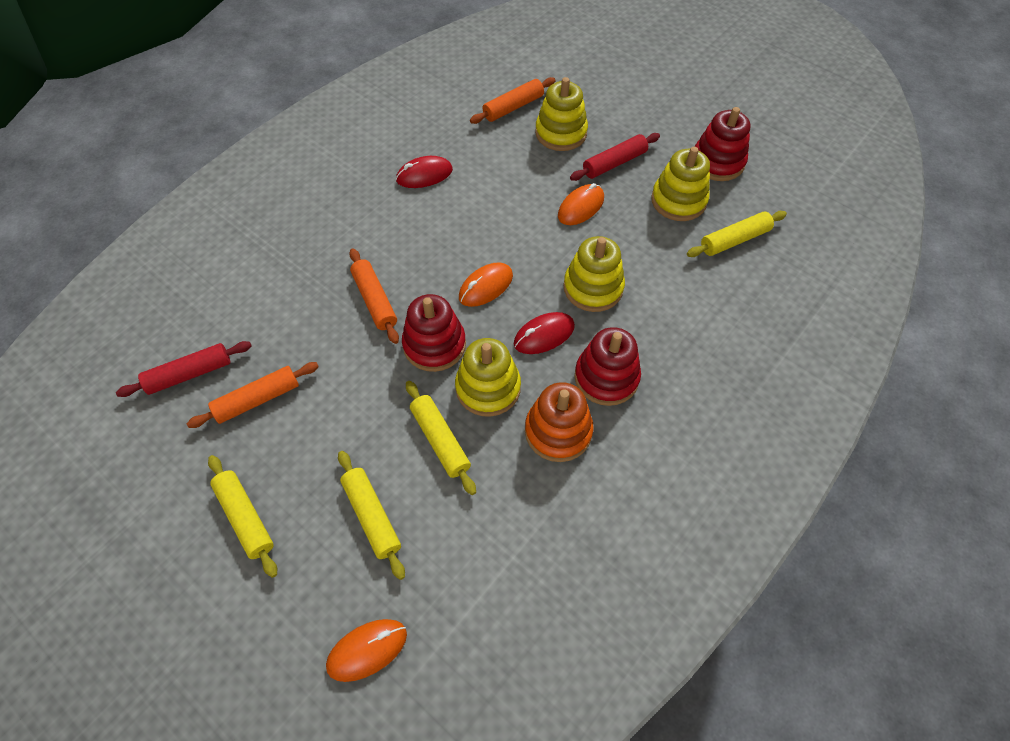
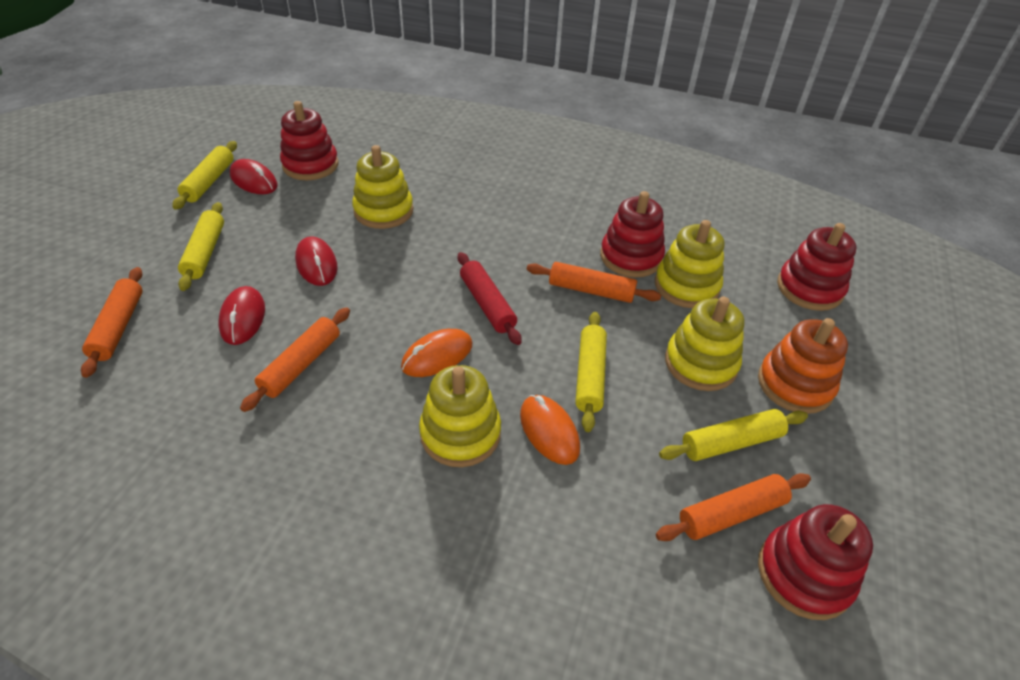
orange mouse: 3 -> 2
orange rolling pin: 3 -> 4
red mouse: 2 -> 3
red rolling pin: 2 -> 1
red stacking toy: 3 -> 4

